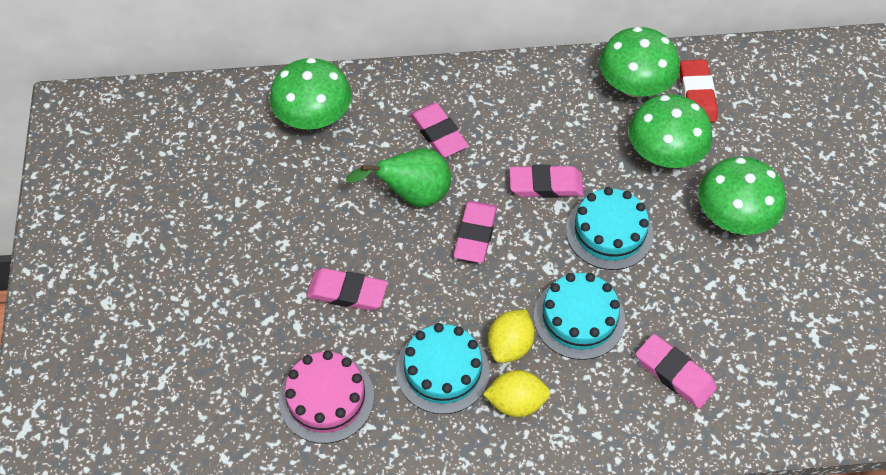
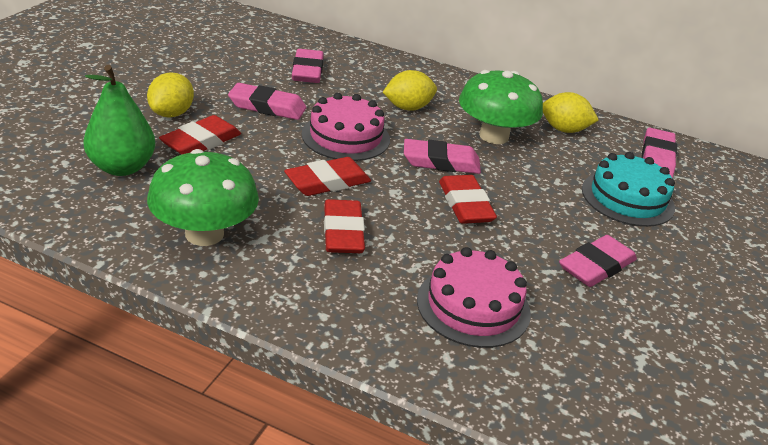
green mushroom: 4 -> 2
pink cake: 1 -> 2
red eraser: 1 -> 4
turquoise cake: 3 -> 1
yellow lemon: 2 -> 3

